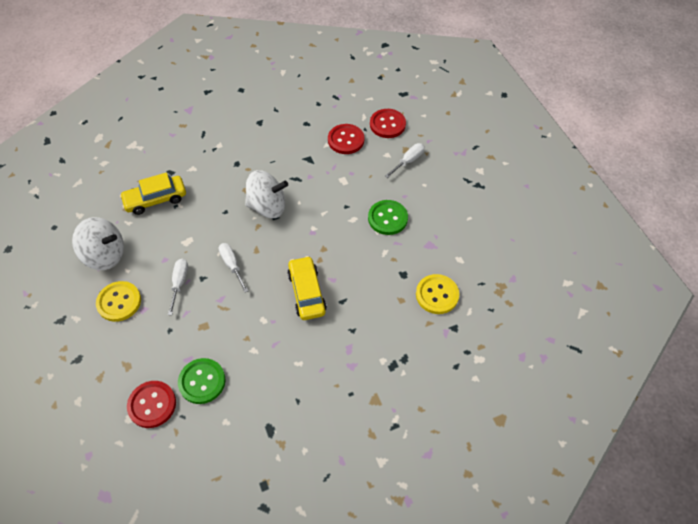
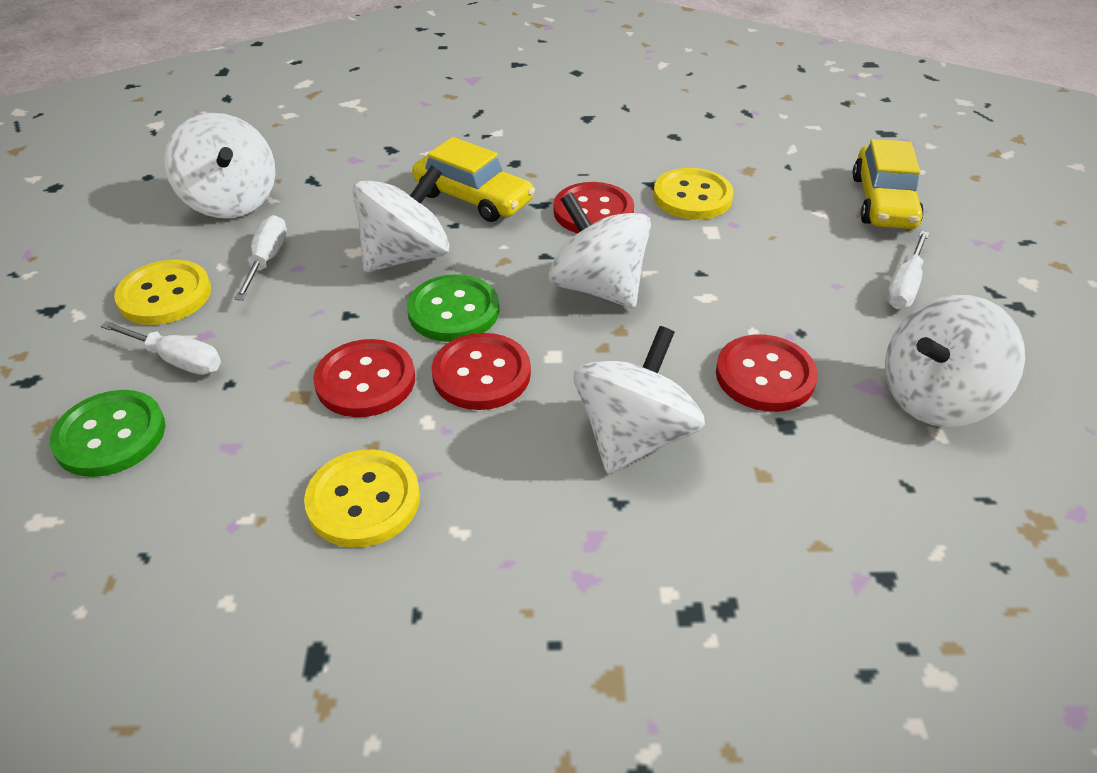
red button: 3 -> 4
white spinning top: 2 -> 5
yellow button: 2 -> 3

